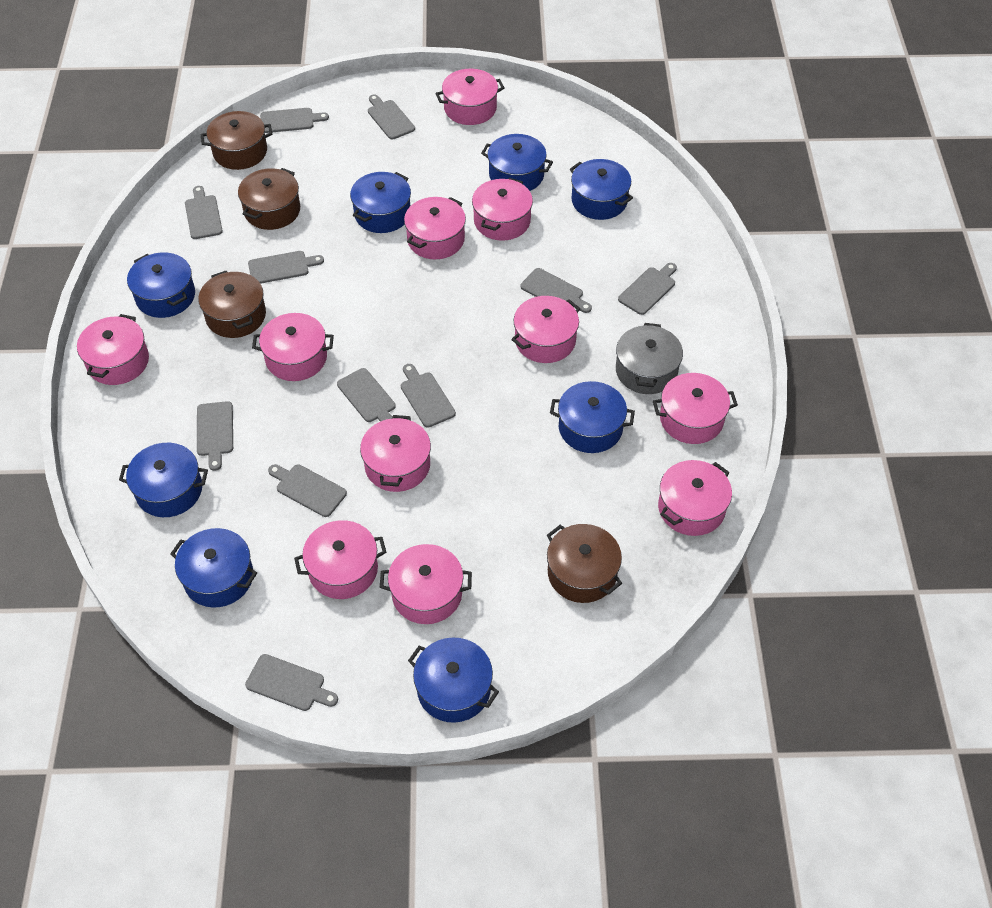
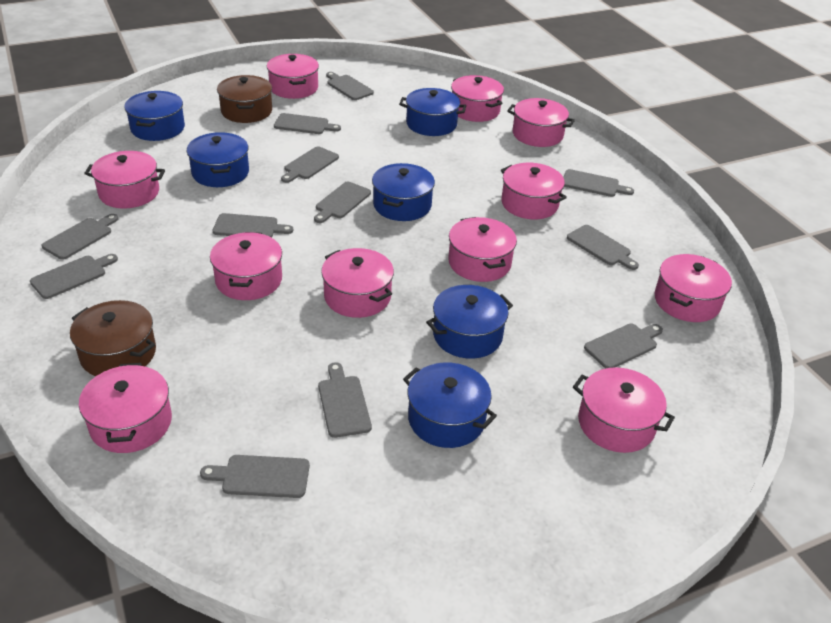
blue pot: 8 -> 6
brown pot: 4 -> 2
grey cutting board: 11 -> 12
grey pot: 1 -> 0

